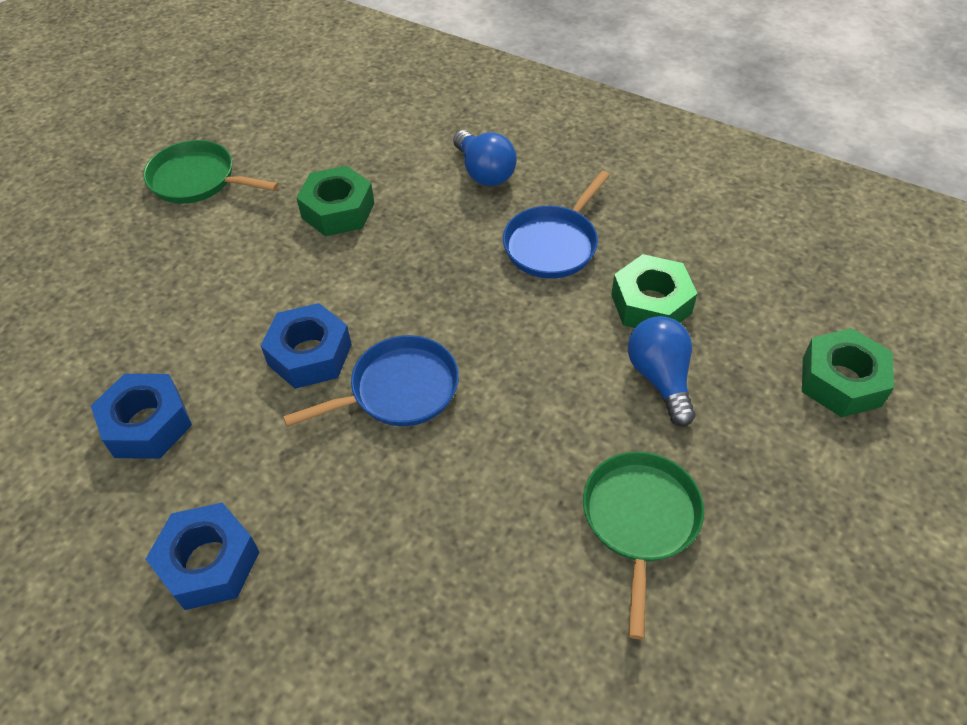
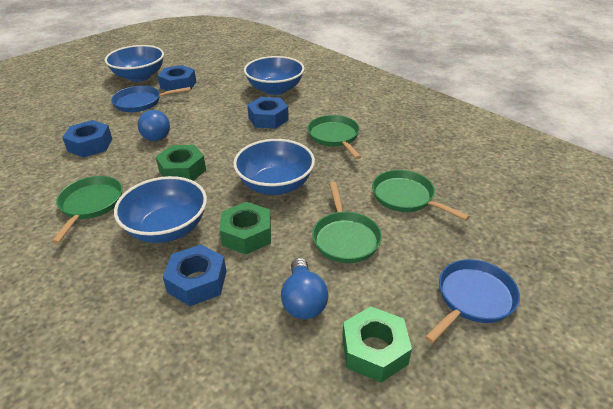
blue bowl: 0 -> 4
blue nut: 3 -> 4
green pan: 2 -> 4

